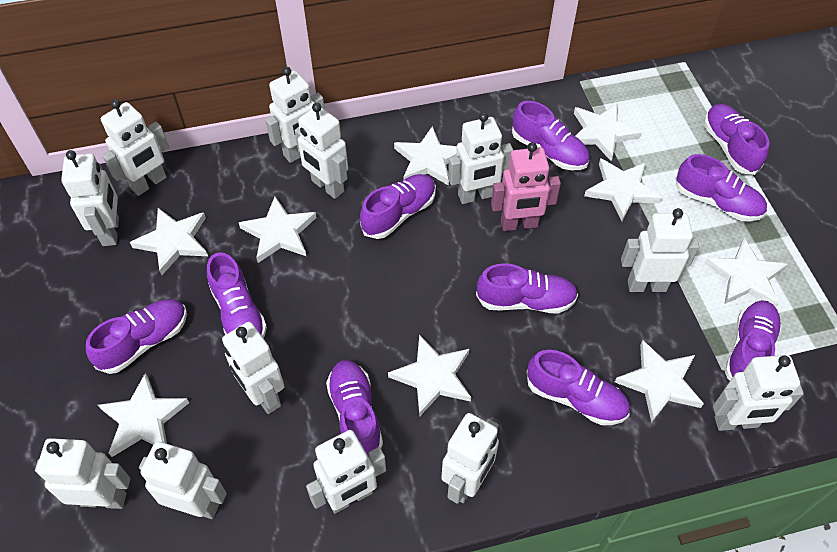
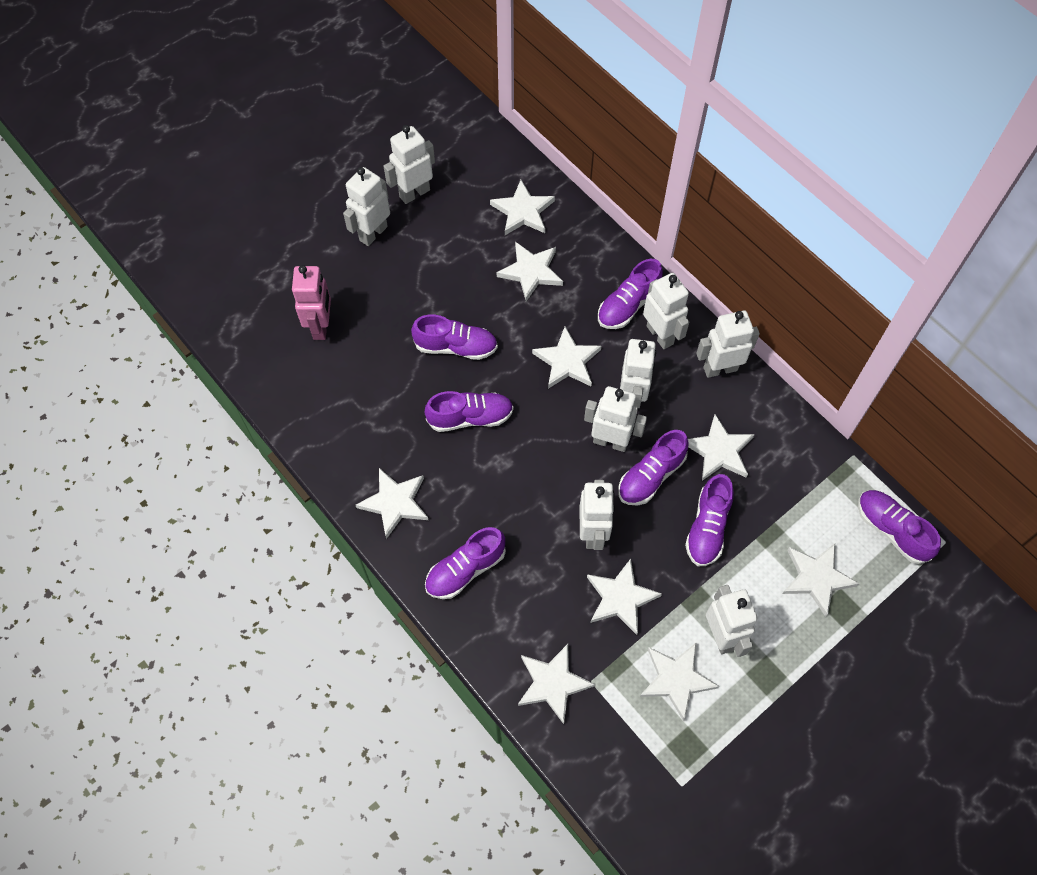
purple shoe: 10 -> 7
white robot: 12 -> 8

